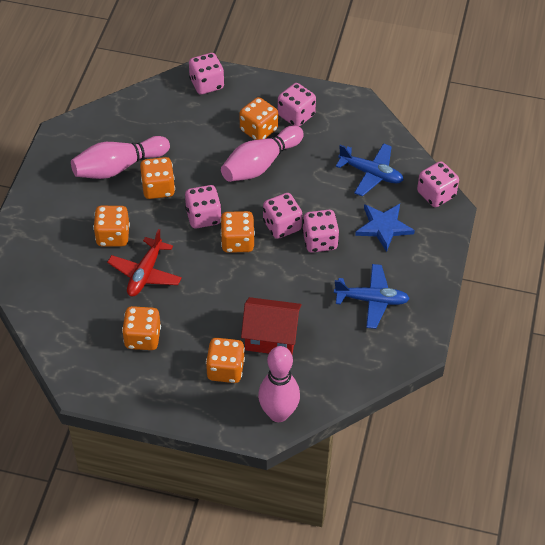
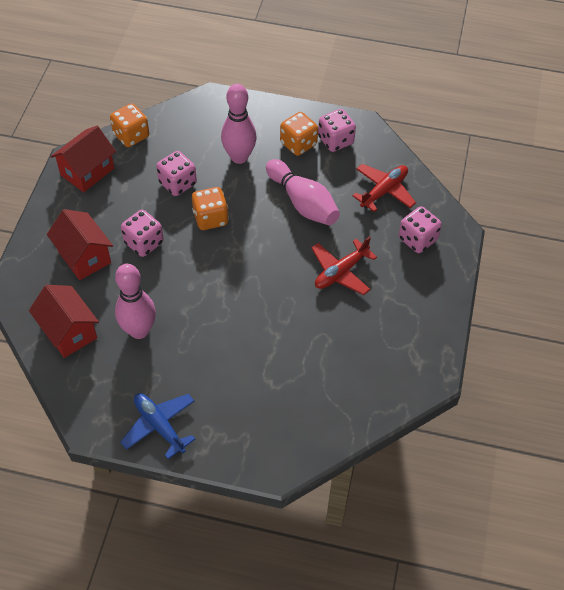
blue plane: 2 -> 1
blue star: 1 -> 0
orange dice: 6 -> 3
pink dice: 6 -> 4
red house: 1 -> 3
red plane: 1 -> 2

